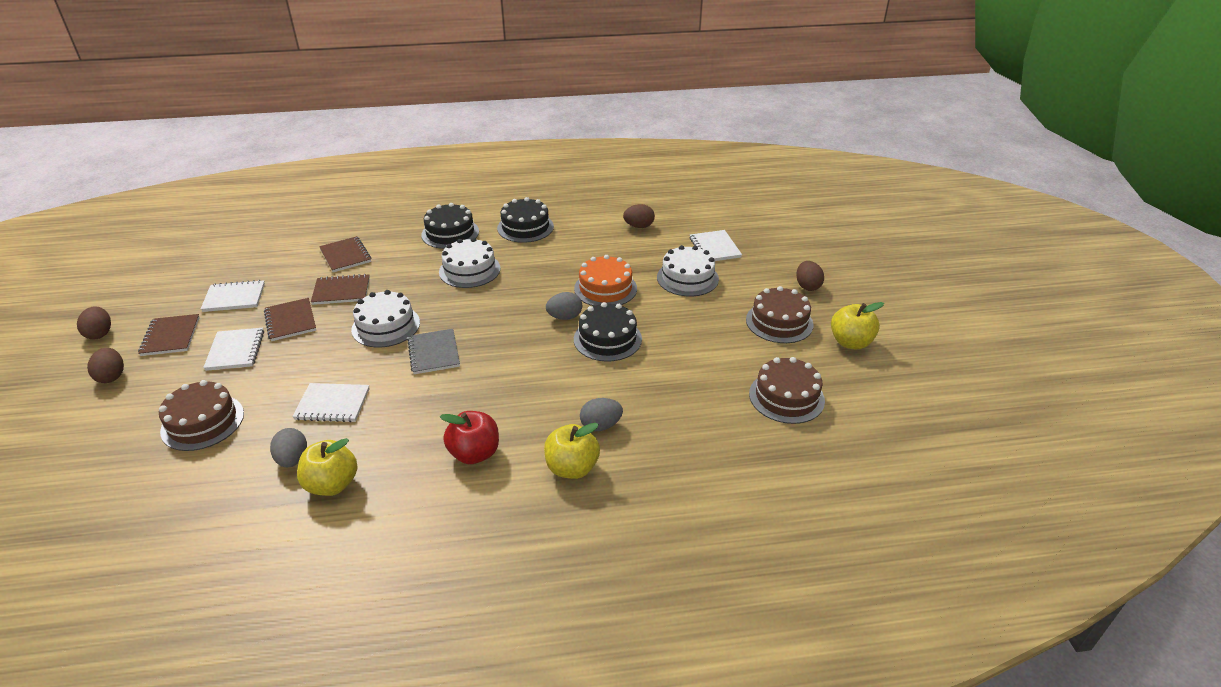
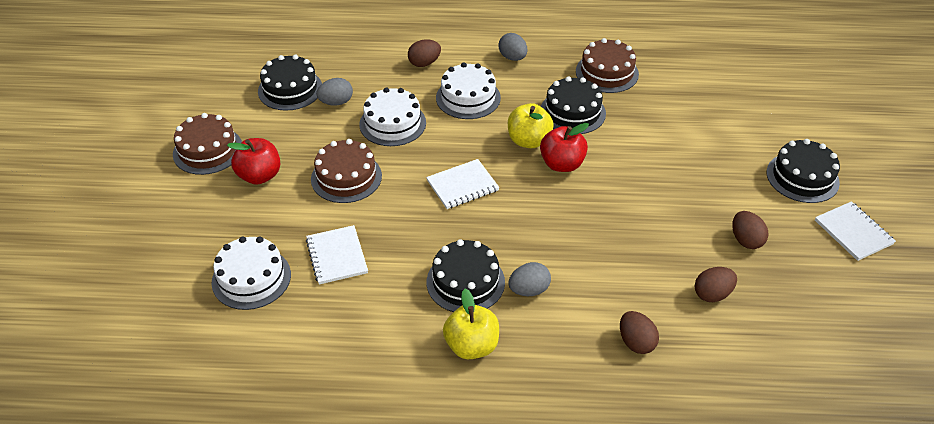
black cake: 3 -> 4
brown notebook: 4 -> 0
grey notebook: 1 -> 0
orange cake: 1 -> 0
red apple: 1 -> 2
white notebook: 4 -> 3
yellow apple: 3 -> 2

